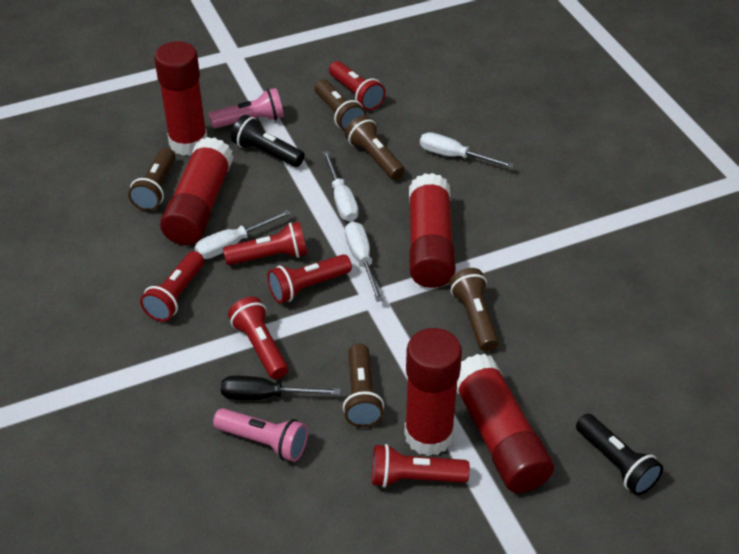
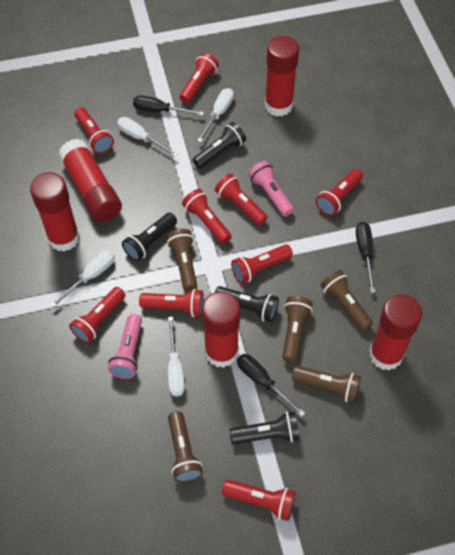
black flashlight: 2 -> 4
black screwdriver: 1 -> 3
red flashlight: 6 -> 9

